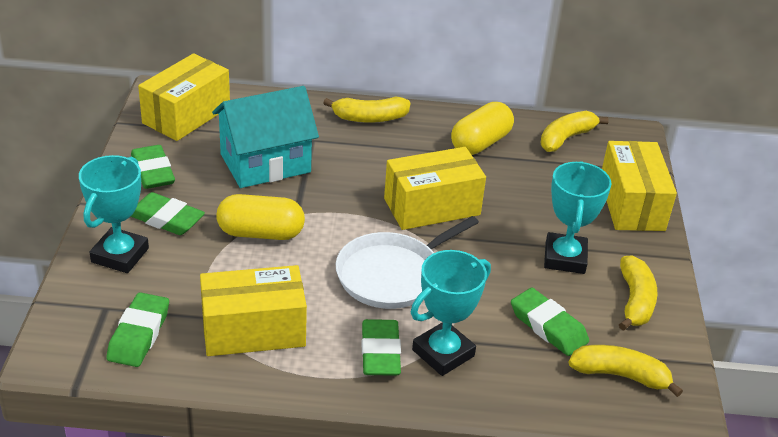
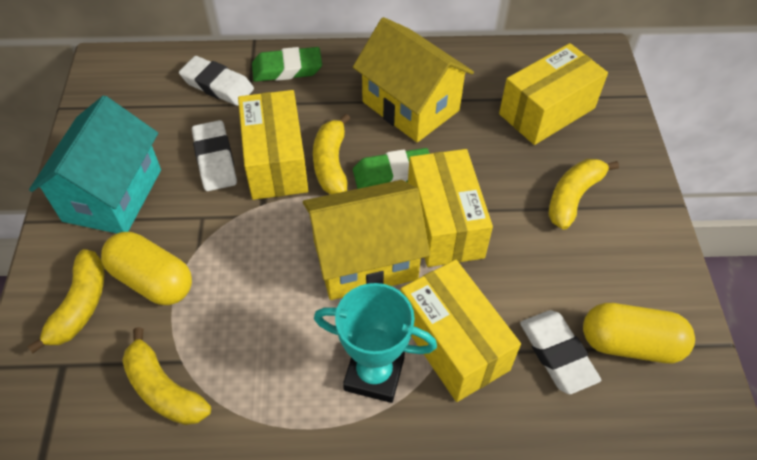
green eraser: 5 -> 2
turquoise trophy: 3 -> 1
white eraser: 0 -> 3
white pan: 1 -> 0
yellow house: 0 -> 2

